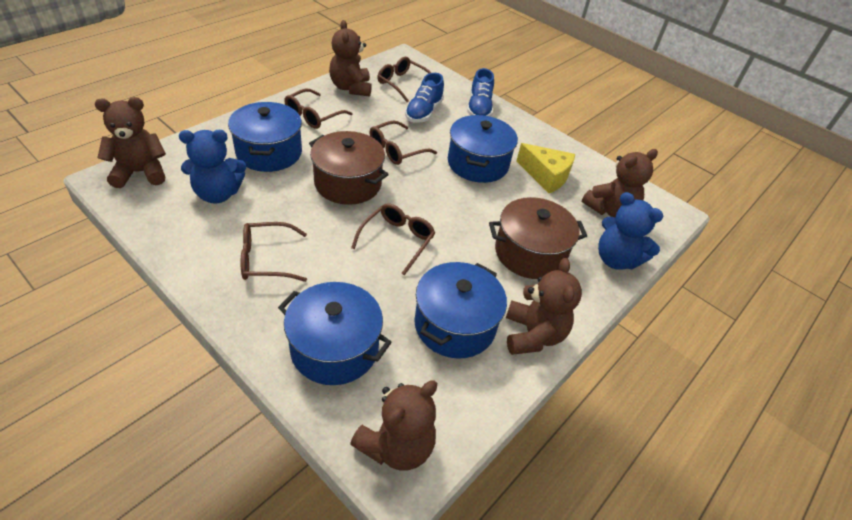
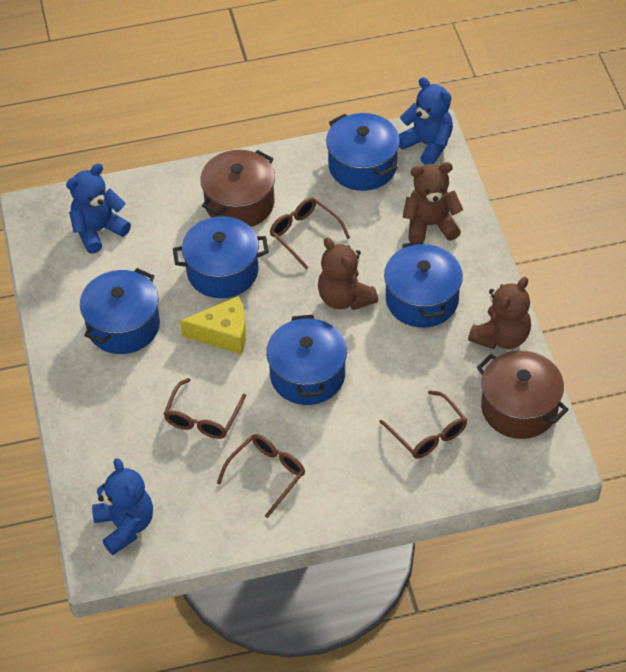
blue pot: 4 -> 5
blue shoe: 2 -> 0
blue teddy bear: 2 -> 3
brown glasses: 5 -> 4
brown teddy bear: 5 -> 3

